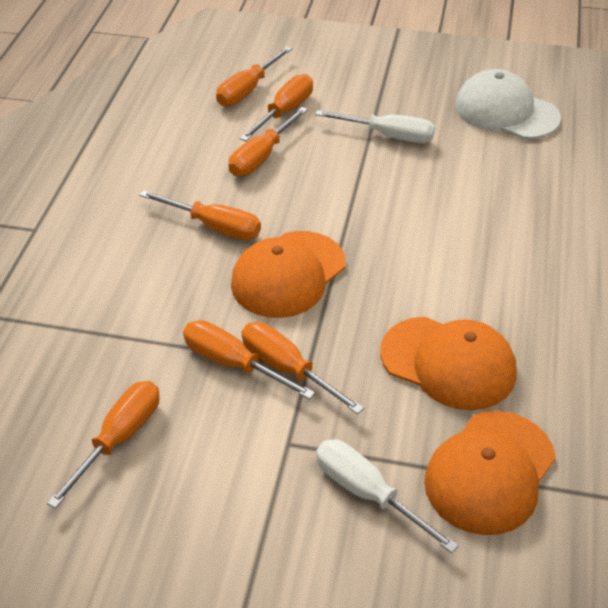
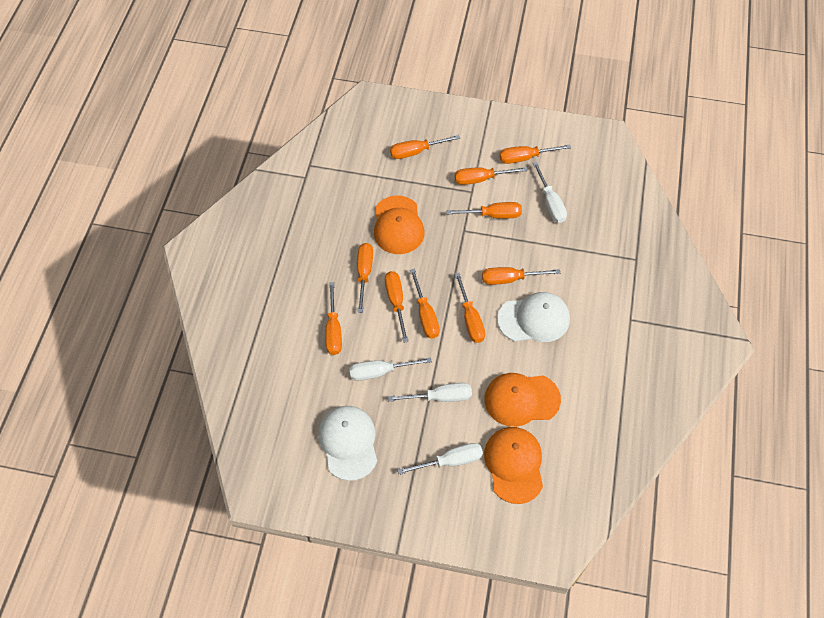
orange screwdriver: 7 -> 10
white cap: 1 -> 2
white screwdriver: 2 -> 4

